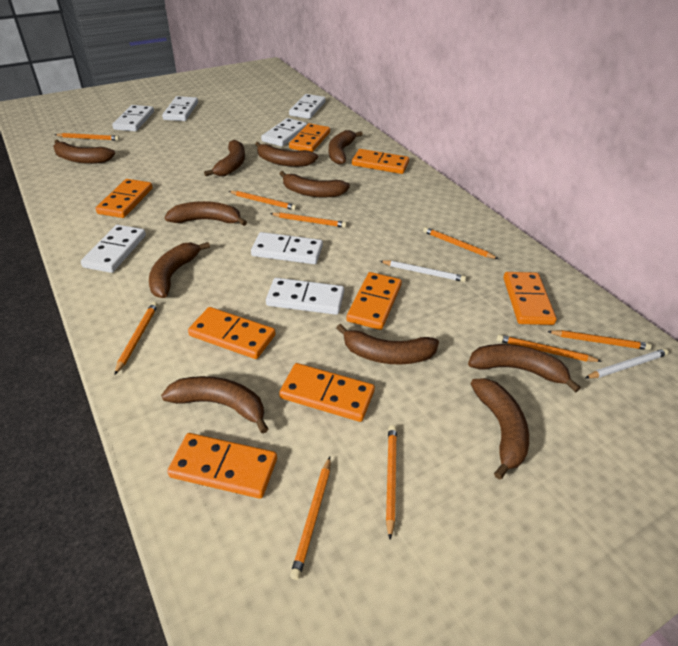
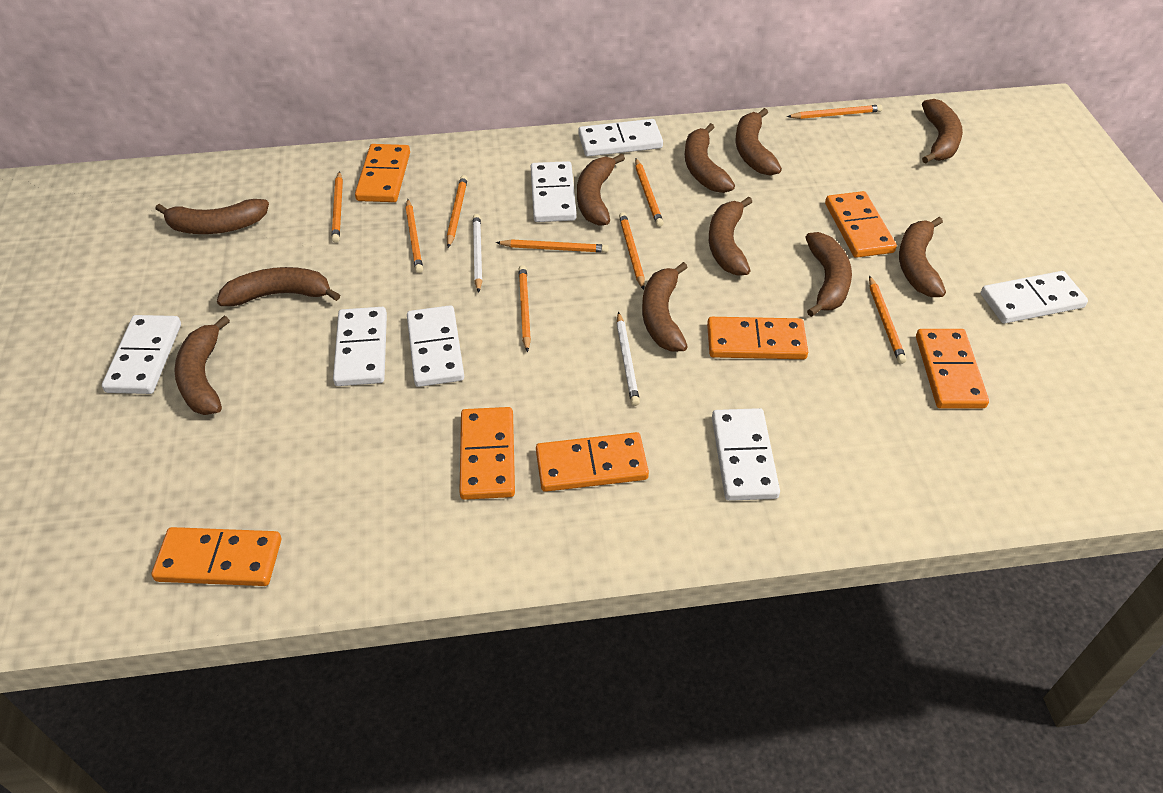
orange domino: 8 -> 7

